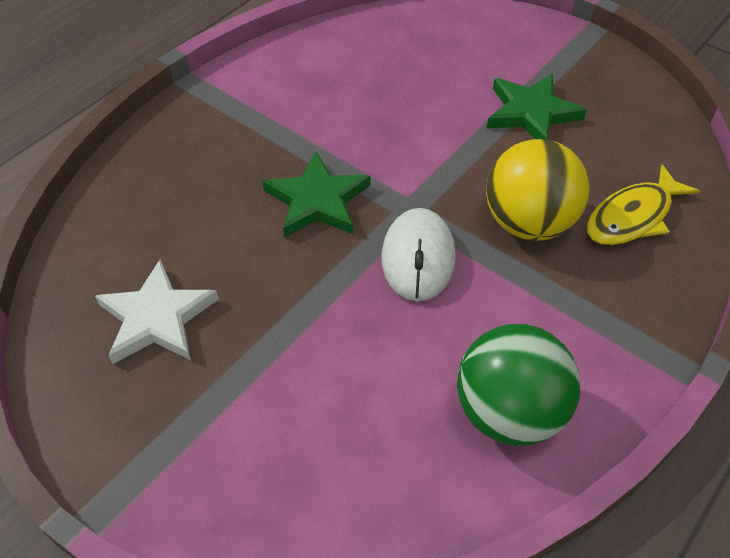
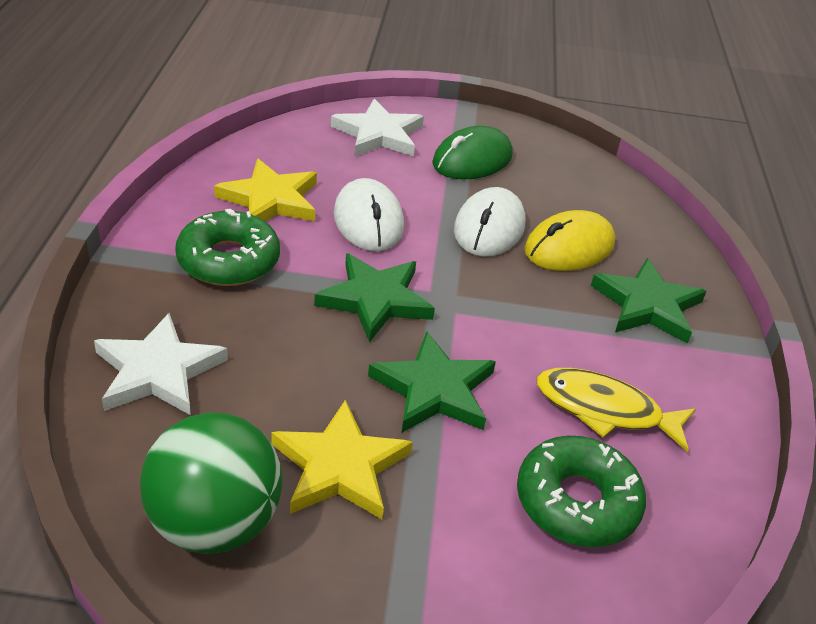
green donut: 0 -> 2
green mouse: 0 -> 1
green star: 2 -> 3
white mouse: 1 -> 2
white star: 1 -> 2
yellow ball: 1 -> 0
yellow mouse: 0 -> 1
yellow star: 0 -> 2

